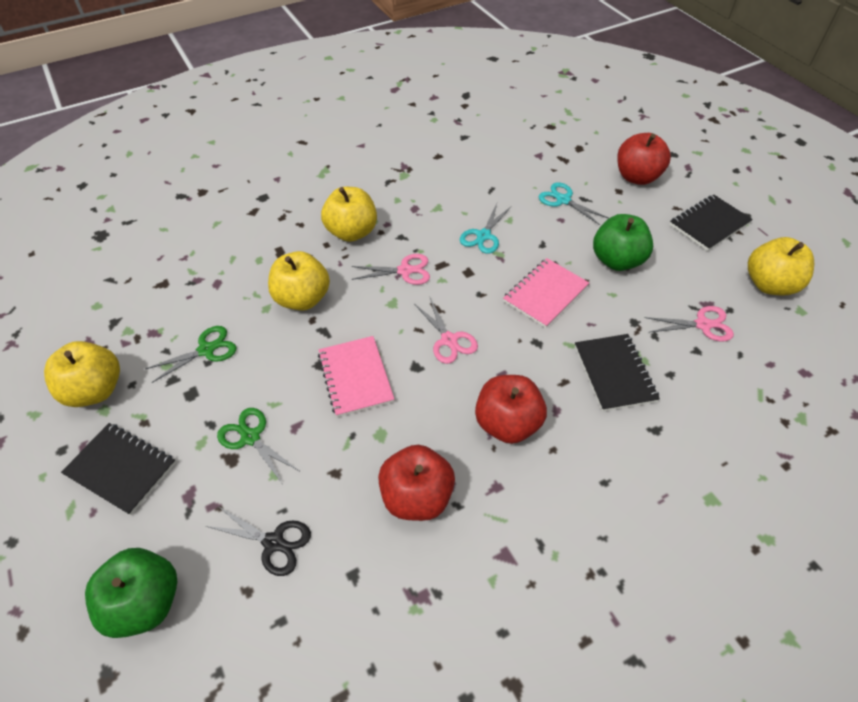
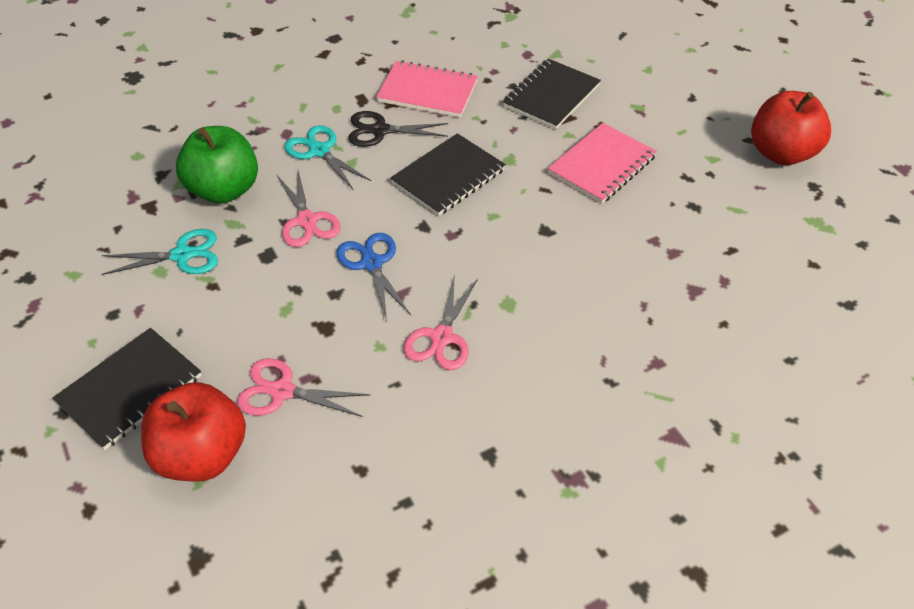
blue scissors: 0 -> 1
green apple: 2 -> 1
green scissors: 2 -> 0
red apple: 3 -> 2
yellow apple: 4 -> 0

